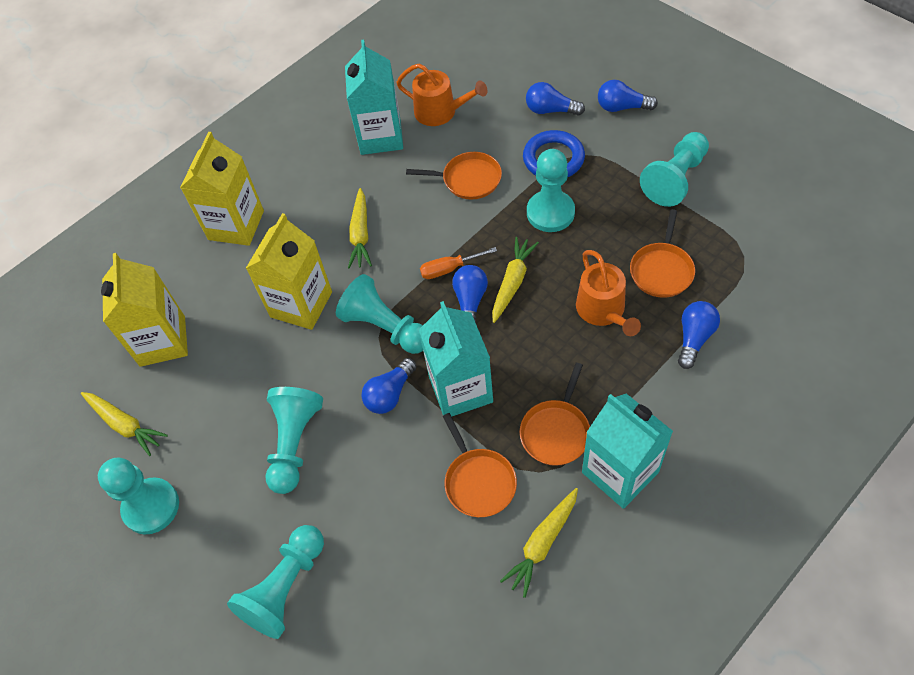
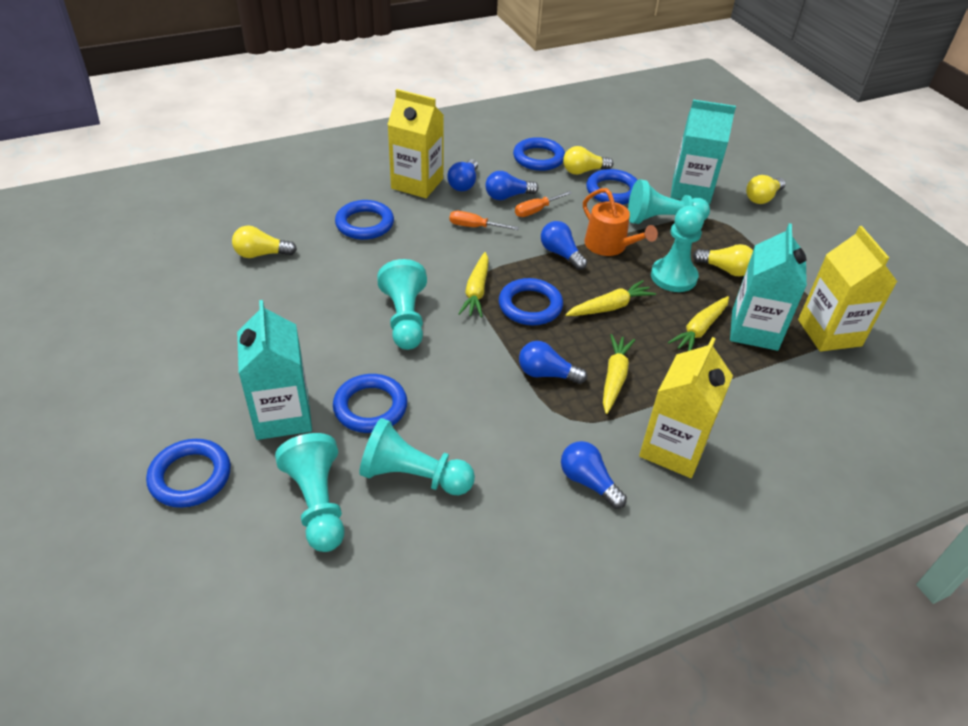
blue ring: 1 -> 6
orange pan: 4 -> 0
orange screwdriver: 1 -> 2
orange watering can: 2 -> 1
turquoise pawn: 6 -> 5
yellow light bulb: 0 -> 4

